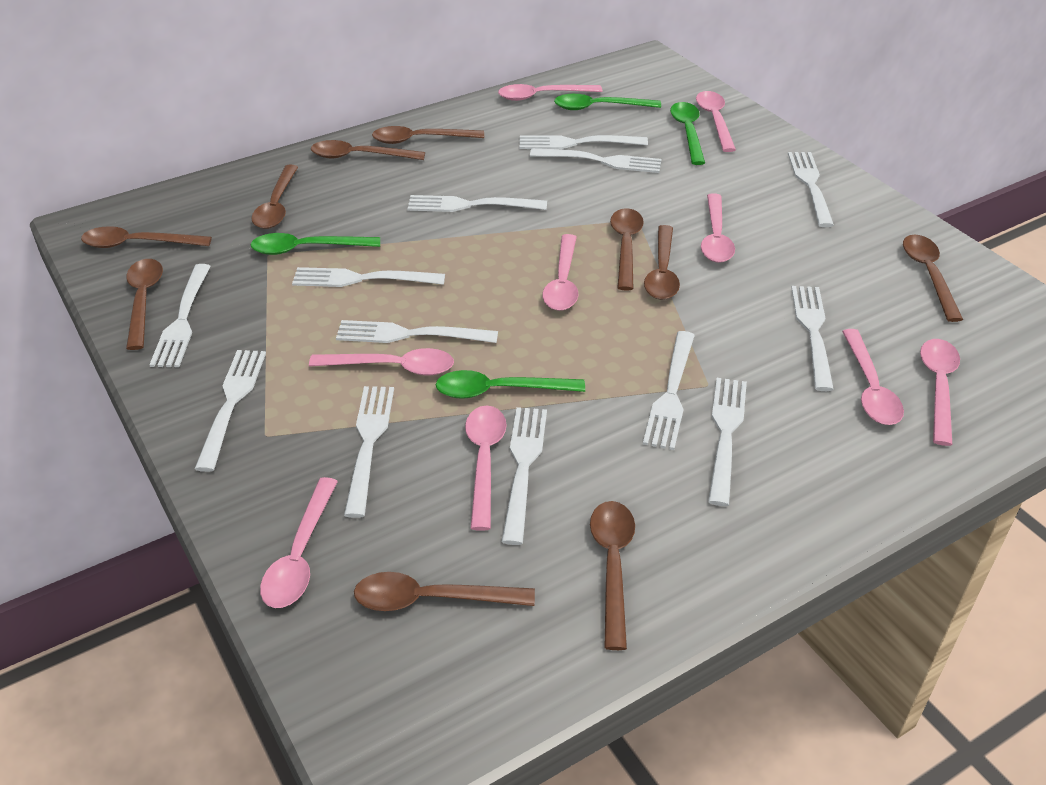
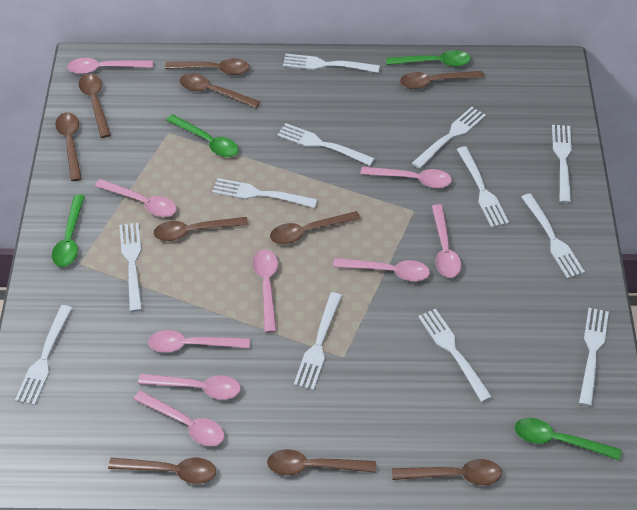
white fork: 13 -> 12

